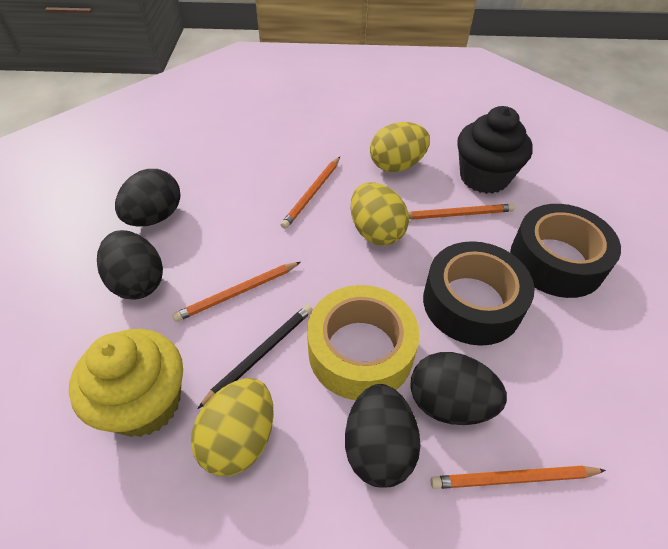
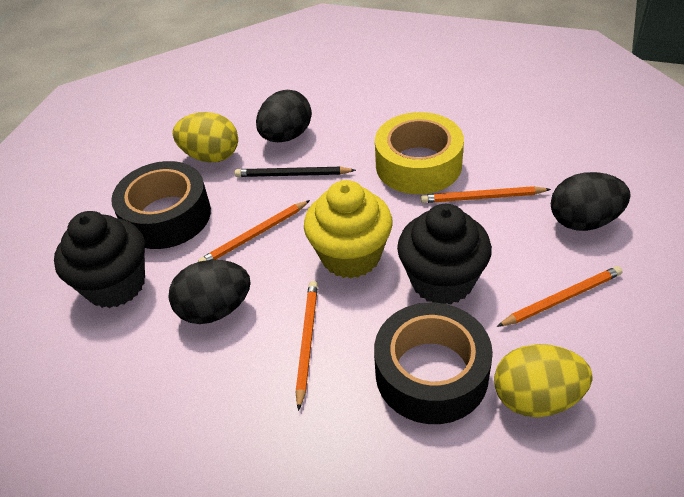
black cupcake: 1 -> 2
black egg: 4 -> 3
yellow egg: 3 -> 2

